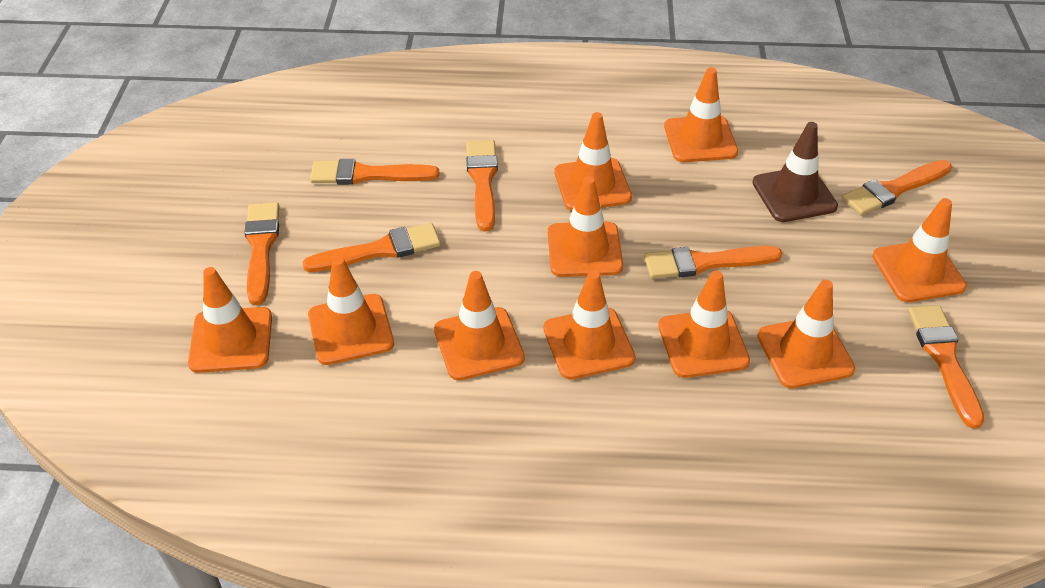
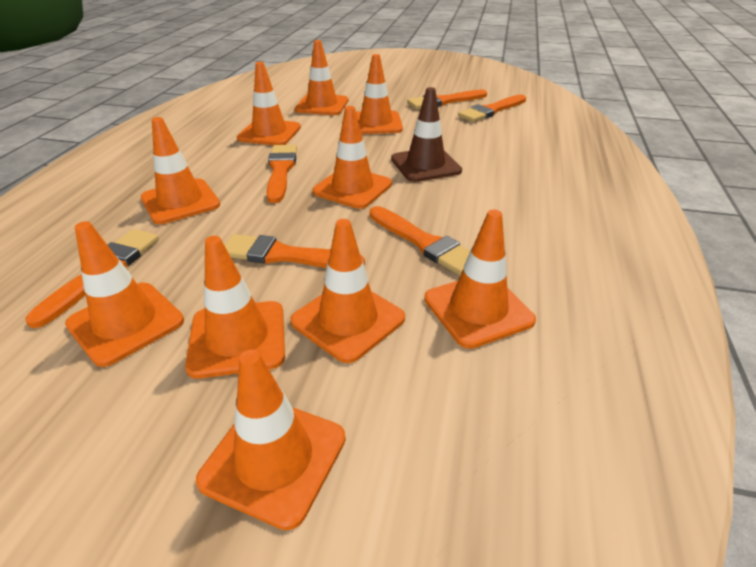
orange brush: 7 -> 6

